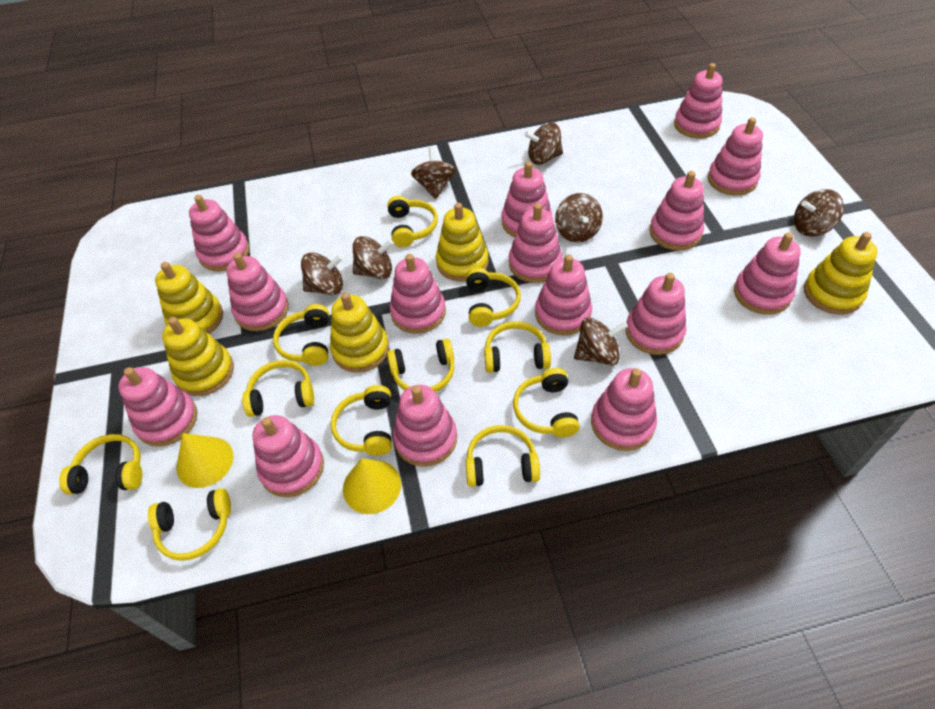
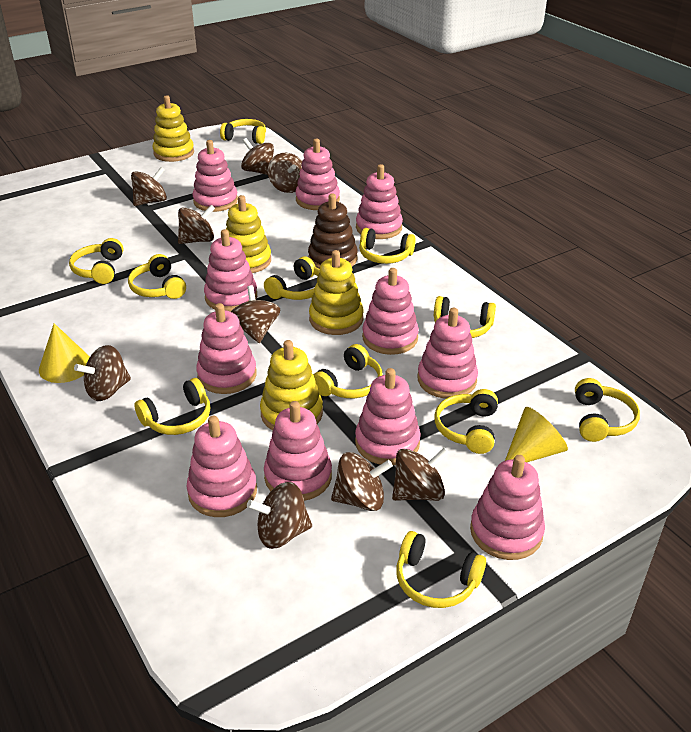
brown spinning top: 7 -> 9
brown stacking toy: 0 -> 1
pink stacking toy: 15 -> 11
yellow stacking toy: 5 -> 4

